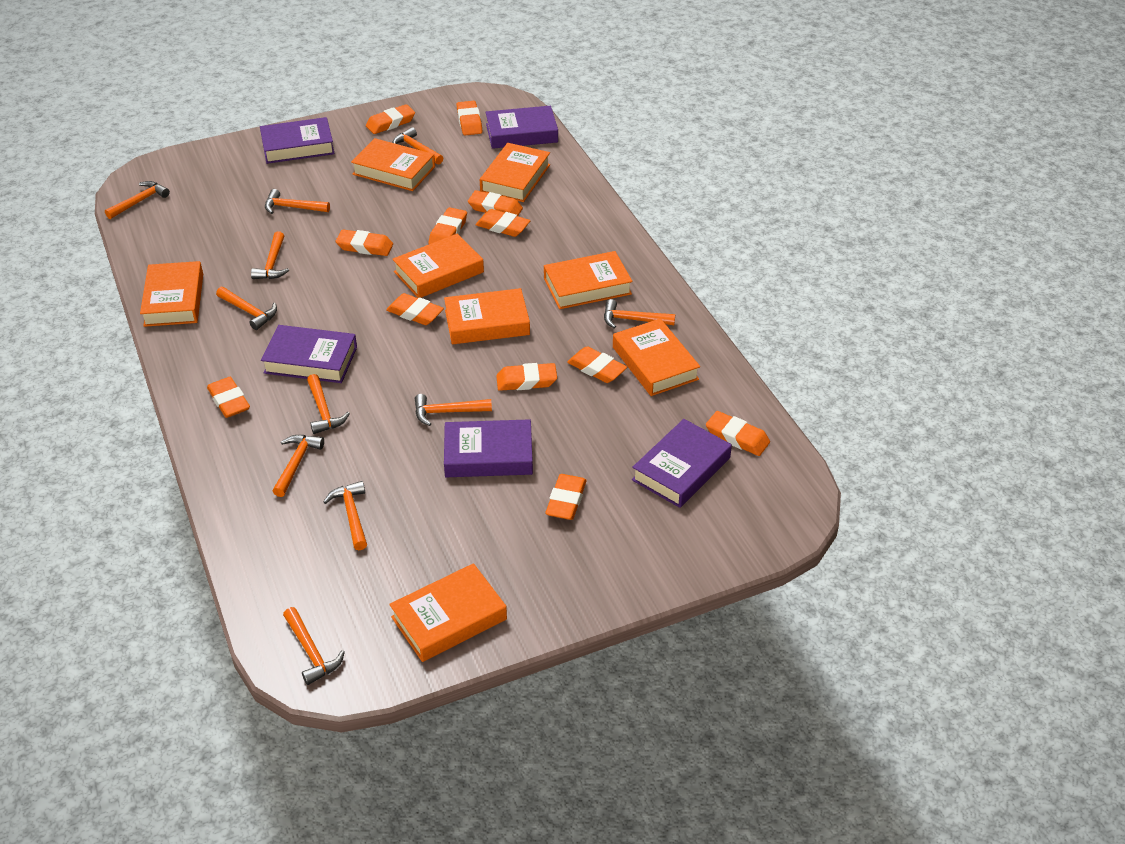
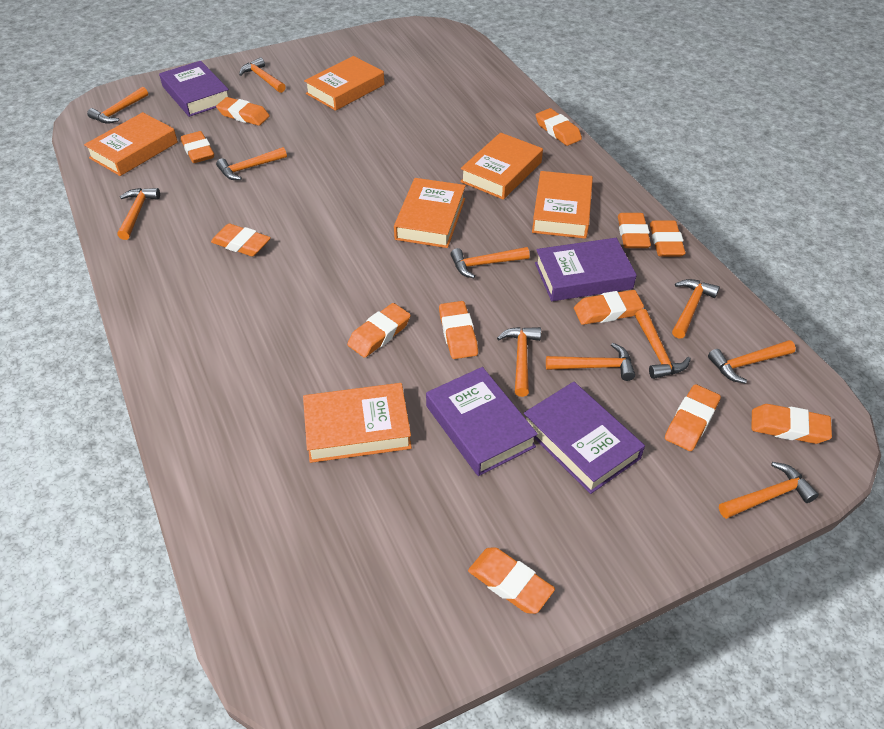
orange book: 8 -> 6
purple book: 5 -> 4

